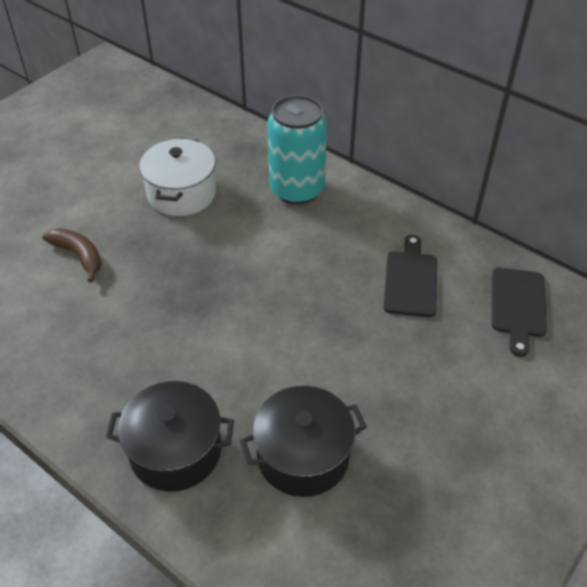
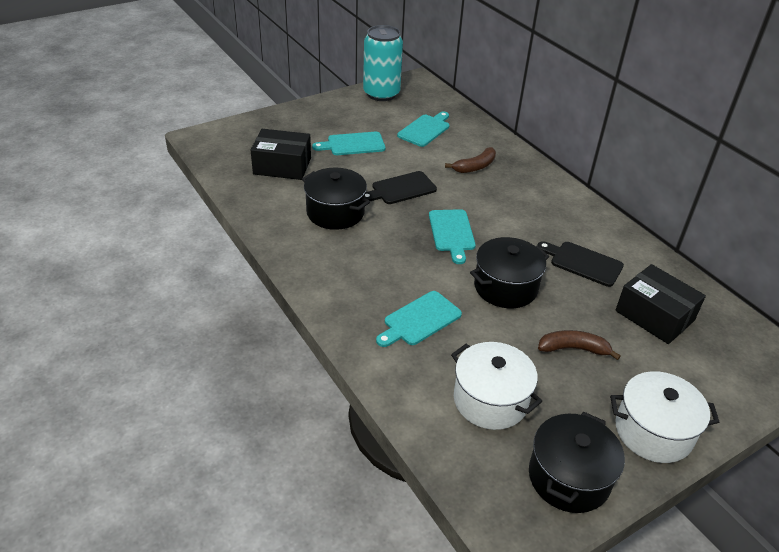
black box: 0 -> 2
black pot: 2 -> 3
brown banana: 1 -> 2
turquoise cutting board: 0 -> 4
white pot: 1 -> 2

